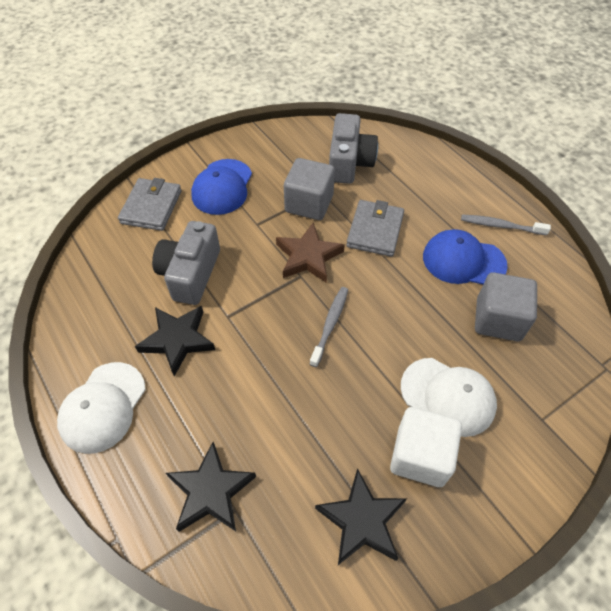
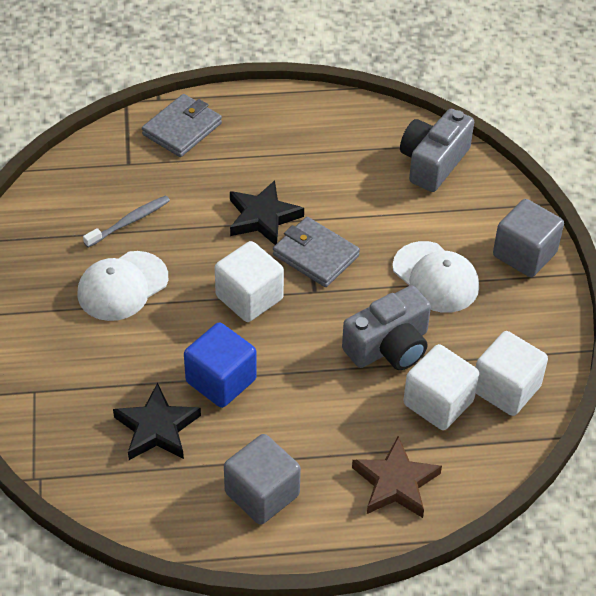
black star: 3 -> 2
blue cap: 2 -> 0
blue cube: 0 -> 1
grey toothbrush: 2 -> 1
white cube: 1 -> 3

